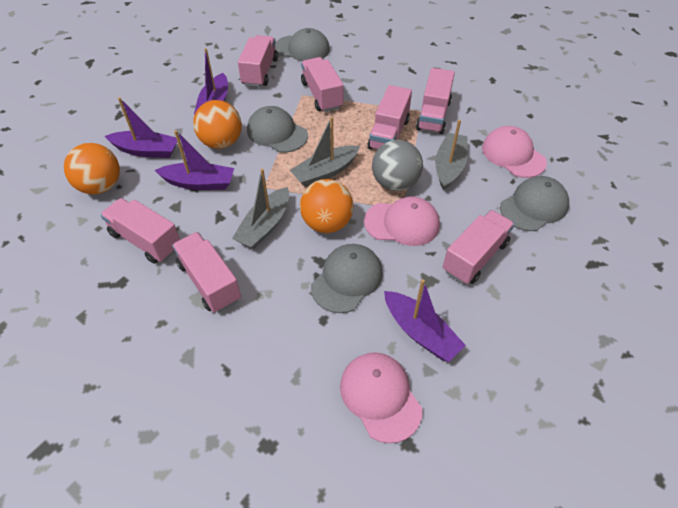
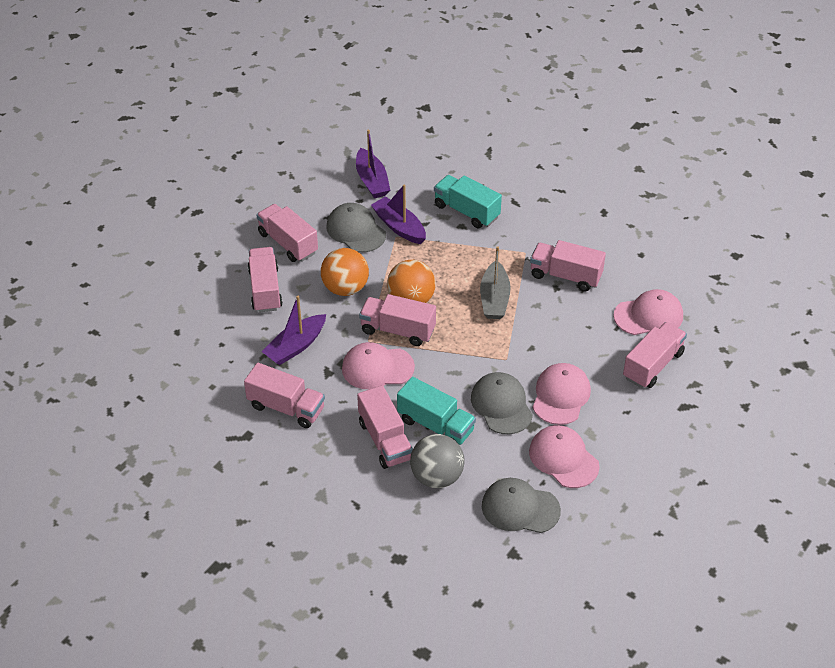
grey boat: 3 -> 1
grey cap: 4 -> 3
orange ball: 3 -> 2
pink cap: 3 -> 4
purple boat: 4 -> 3
turquoise truck: 0 -> 2

